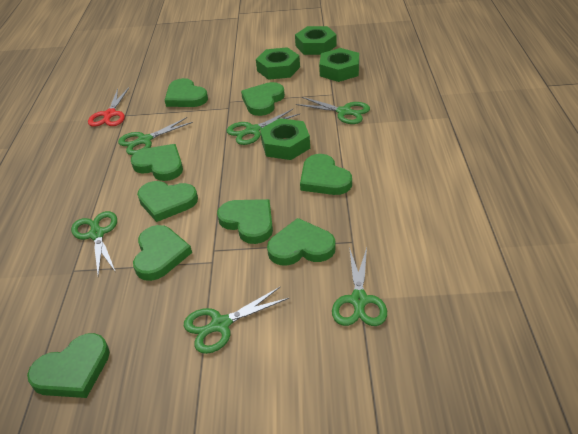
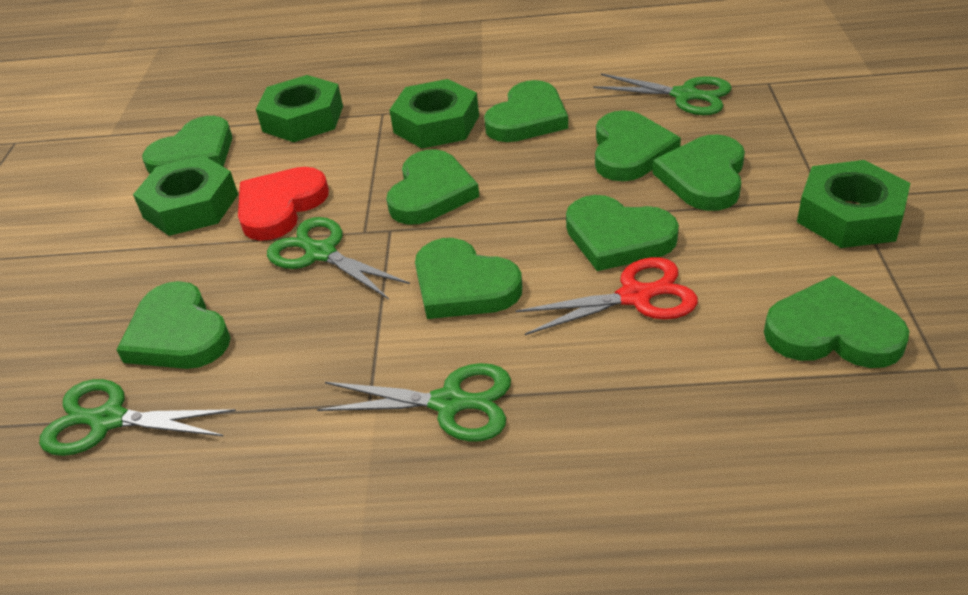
green scissors: 6 -> 4
red heart: 0 -> 1

